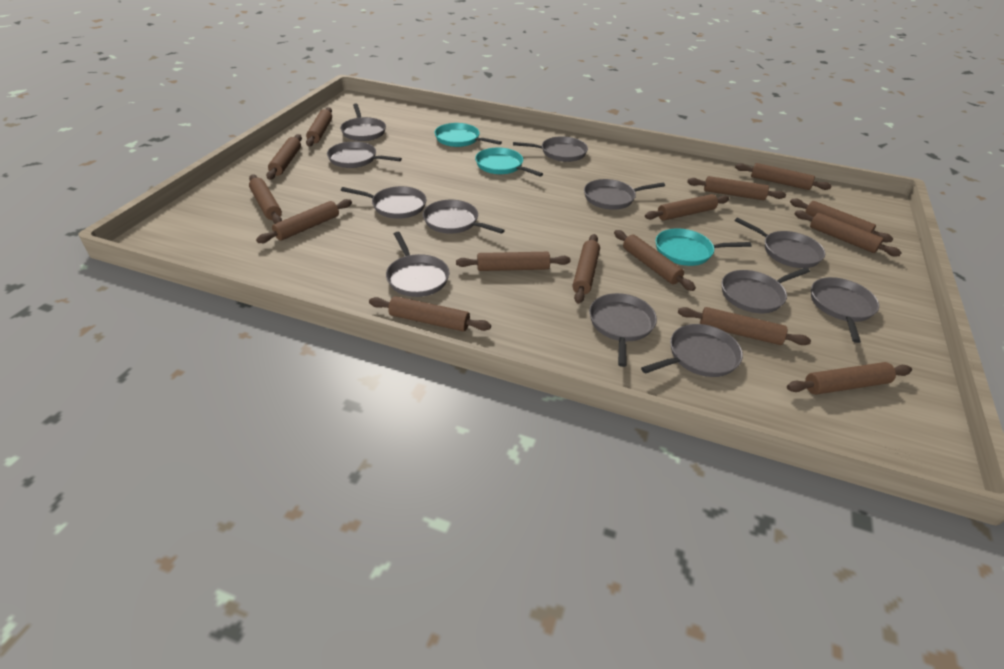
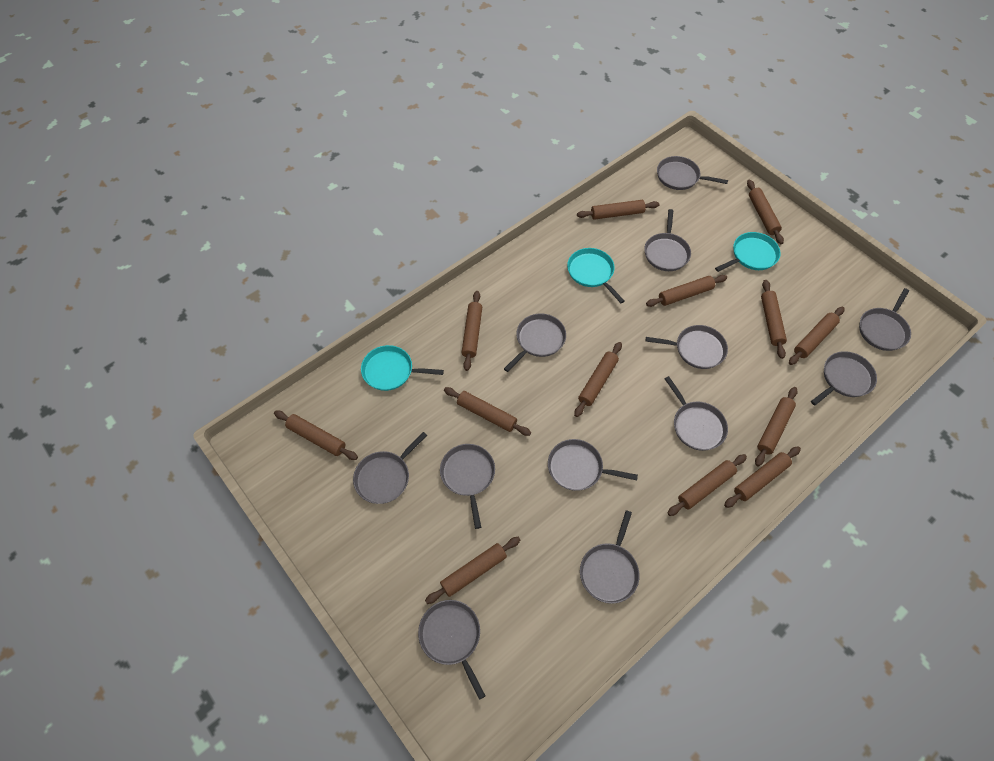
brown rolling pin: 15 -> 13

